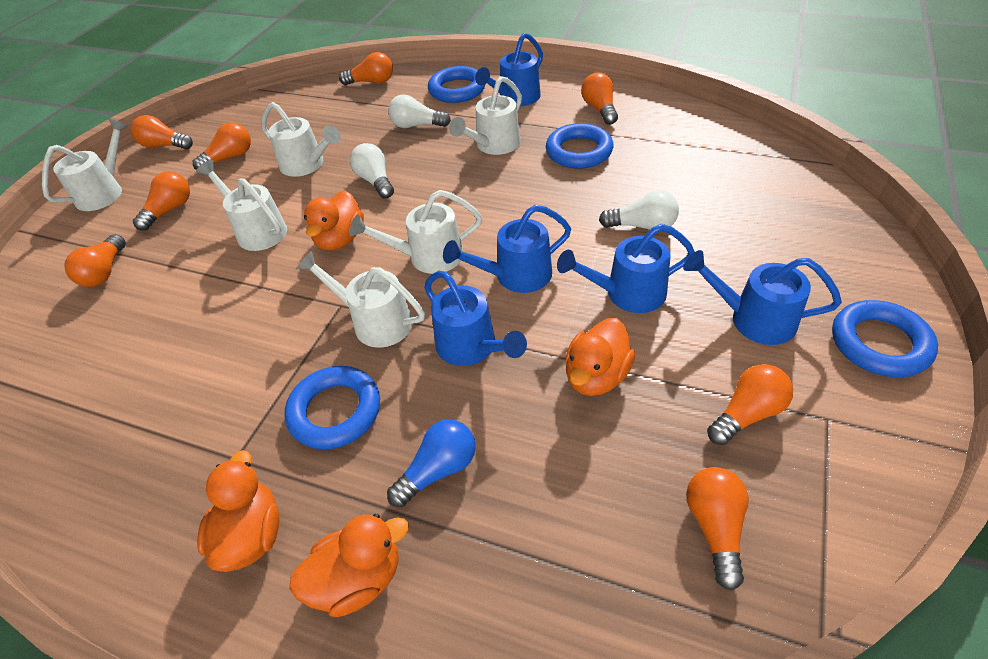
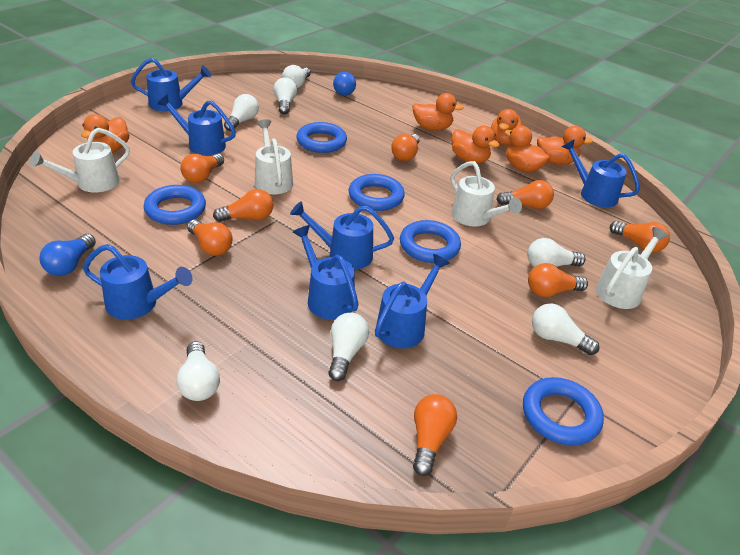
blue light bulb: 1 -> 2
blue ring: 4 -> 5
blue watering can: 5 -> 7
orange duck: 4 -> 6
white light bulb: 3 -> 7
white watering can: 6 -> 4

